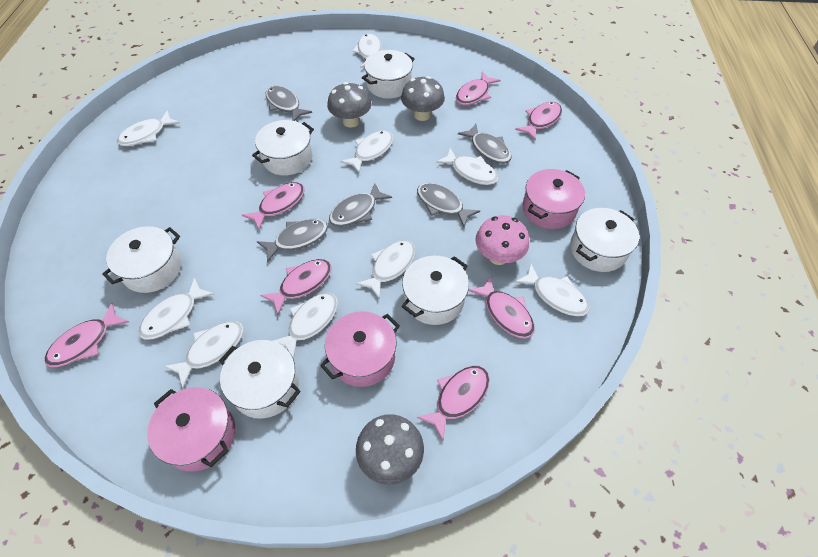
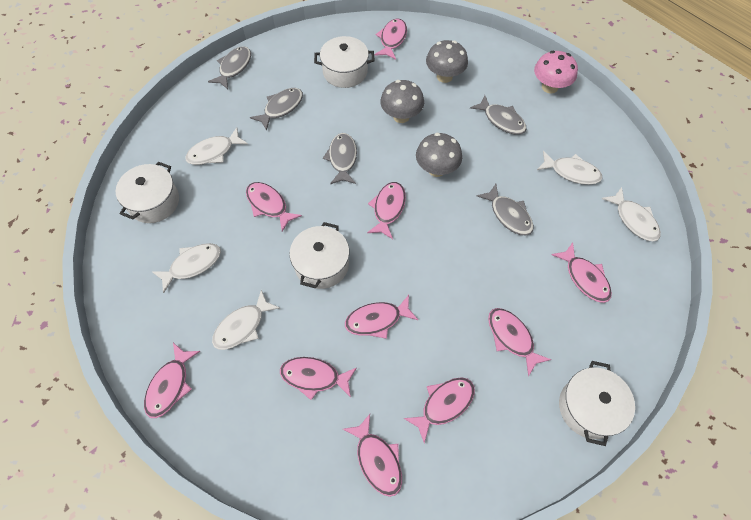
pink fish: 7 -> 10
pink pot: 3 -> 0
white fish: 9 -> 5
white pot: 6 -> 4

